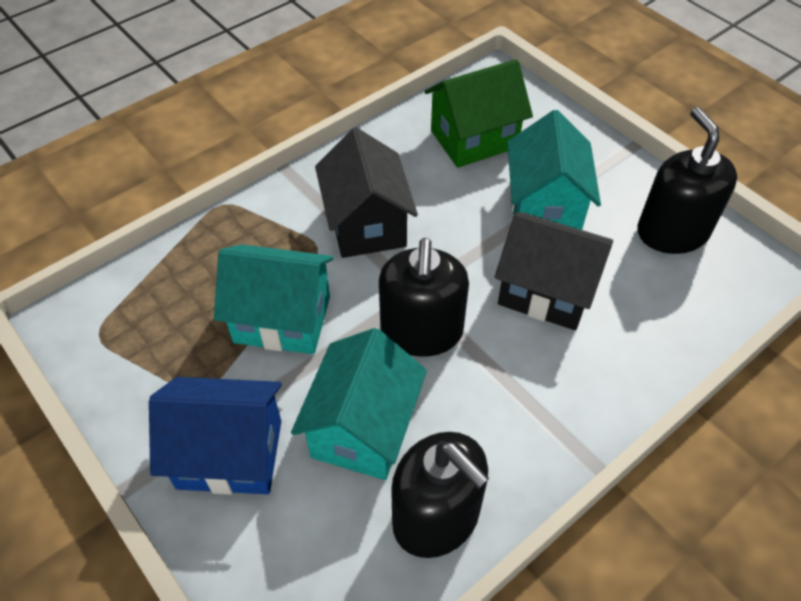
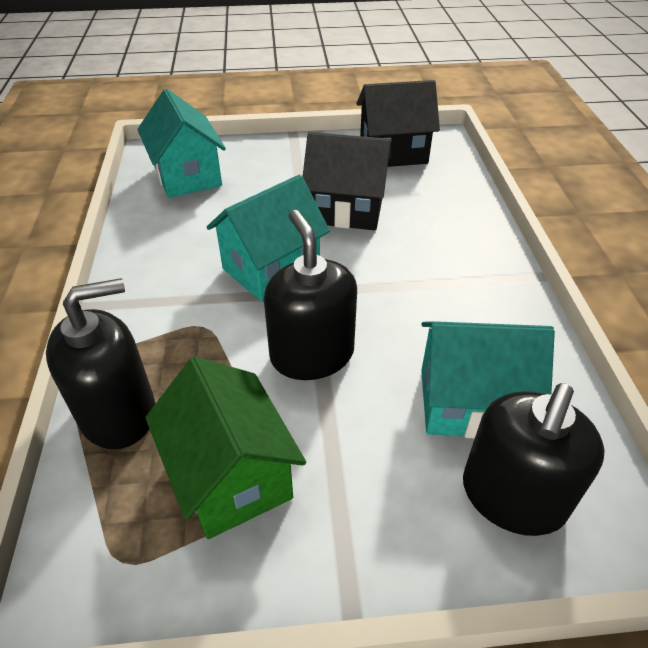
blue house: 1 -> 0

